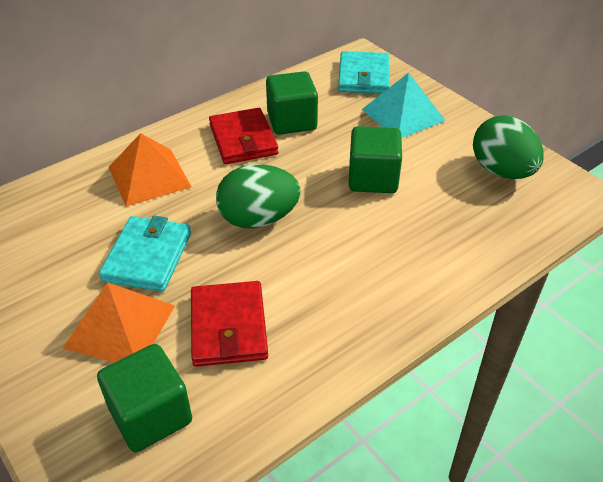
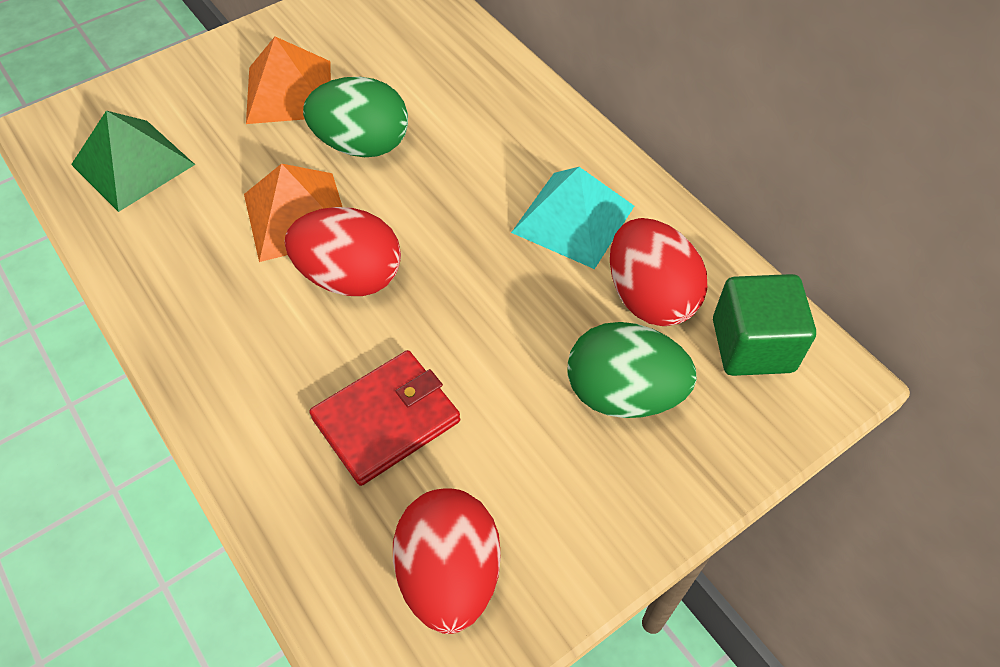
green cube: 3 -> 1
green pyramid: 0 -> 1
red egg: 0 -> 3
red wallet: 2 -> 1
turquoise wallet: 2 -> 0

